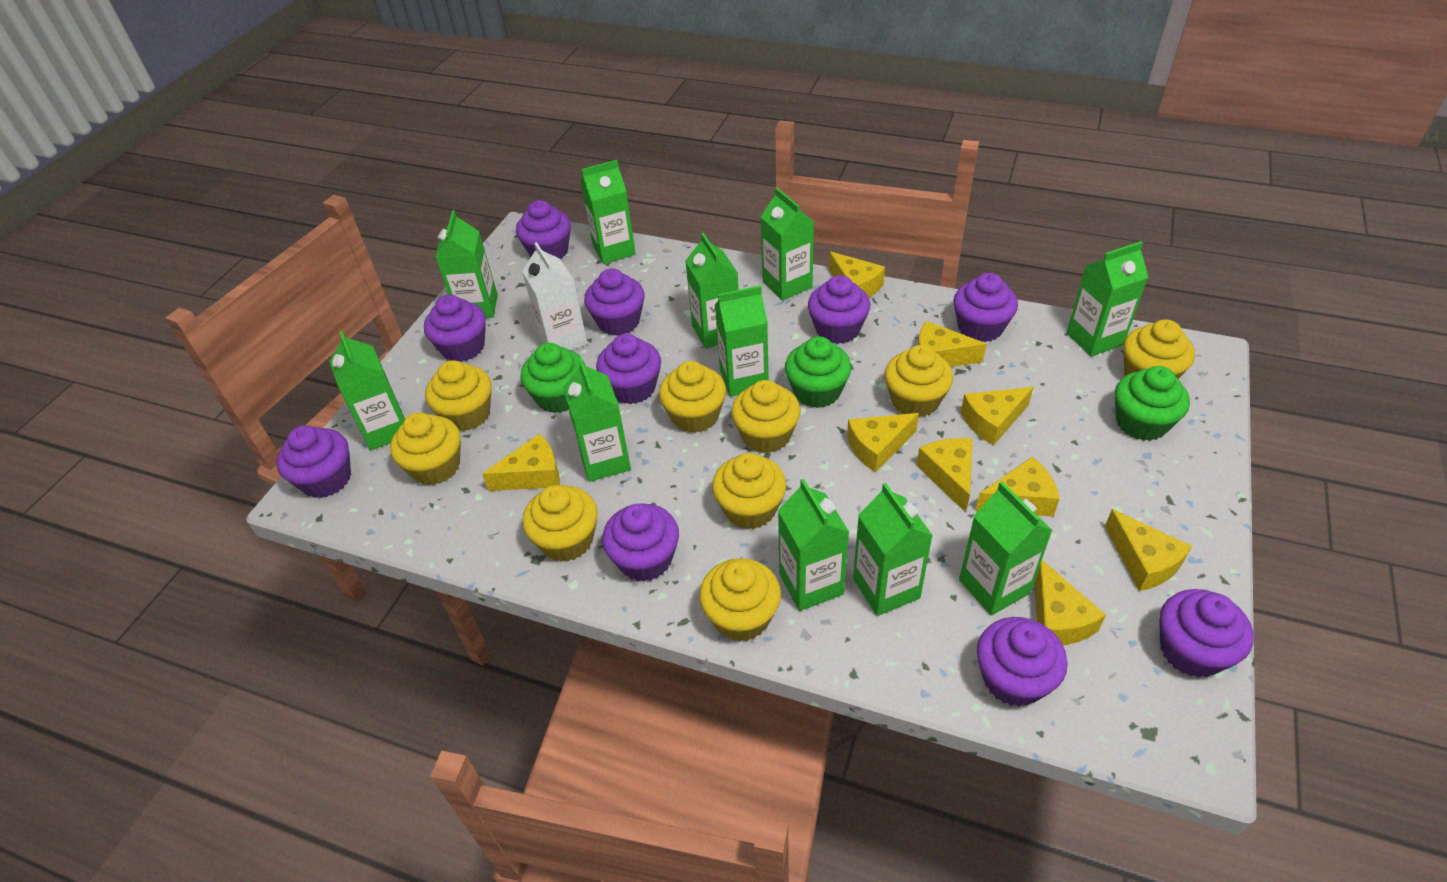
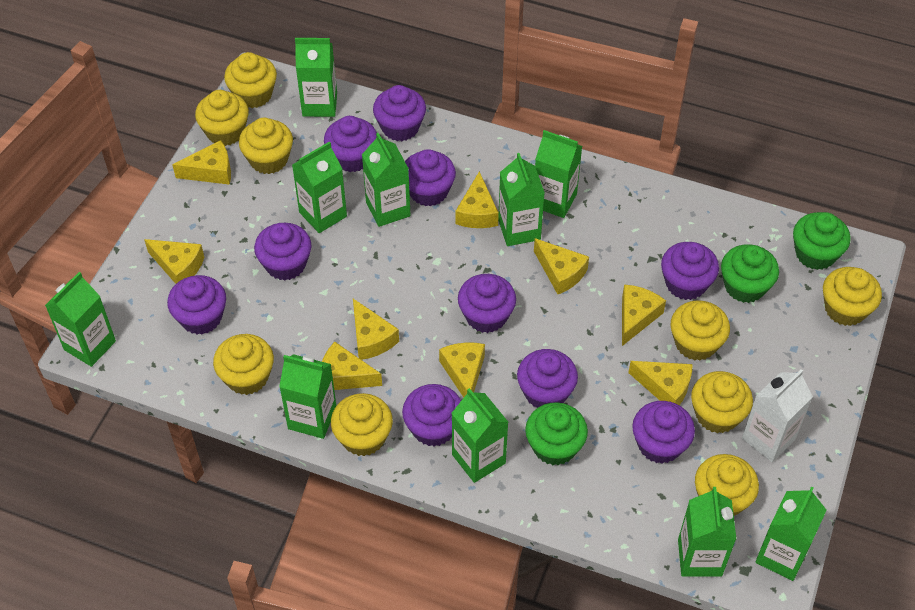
green carton: 11 -> 10

